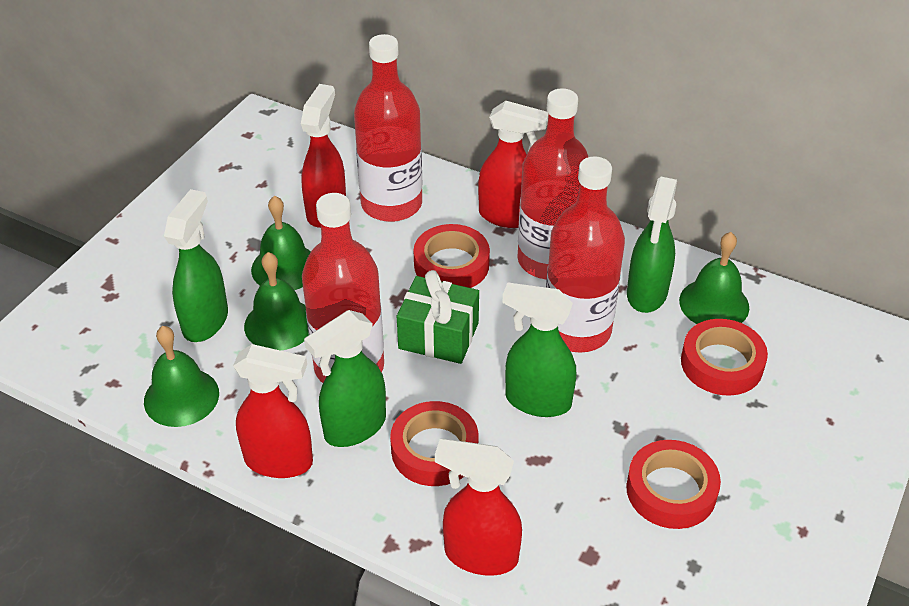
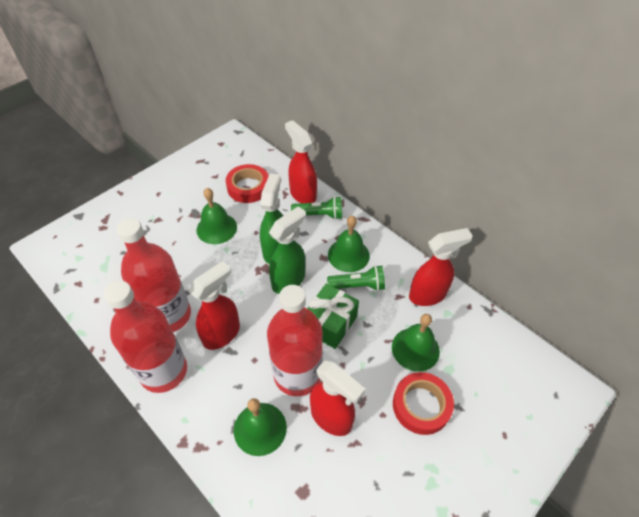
green flashlight: 0 -> 2
green spray bottle: 4 -> 2
red bottle: 4 -> 3
red tape: 4 -> 2

